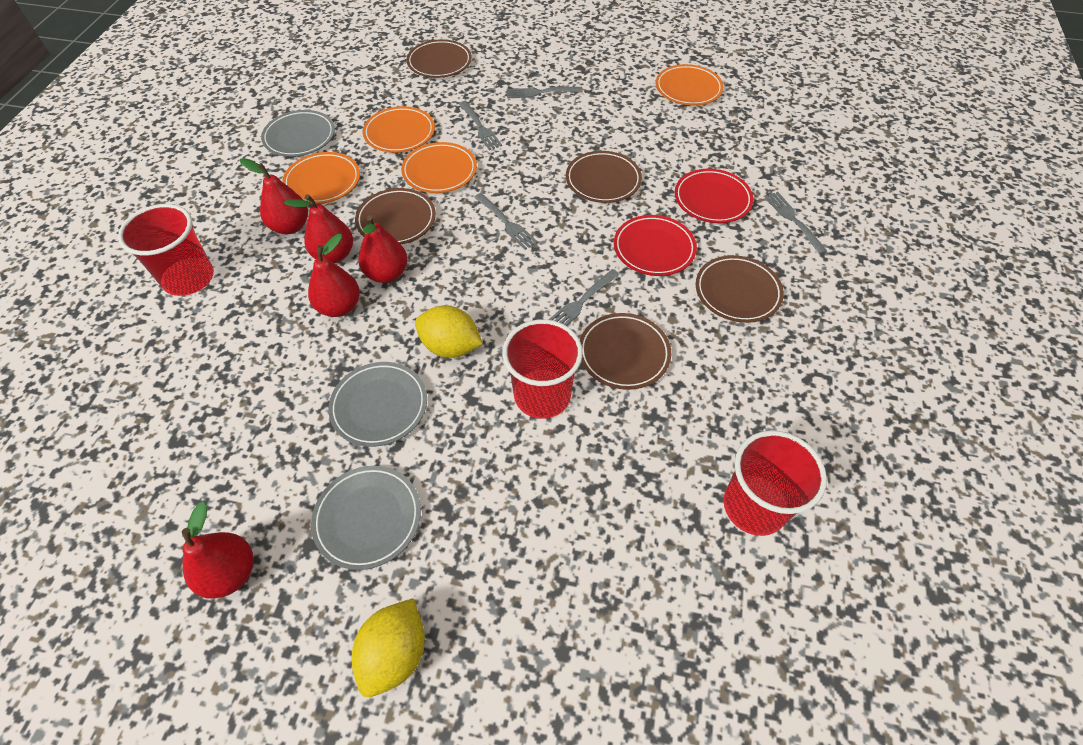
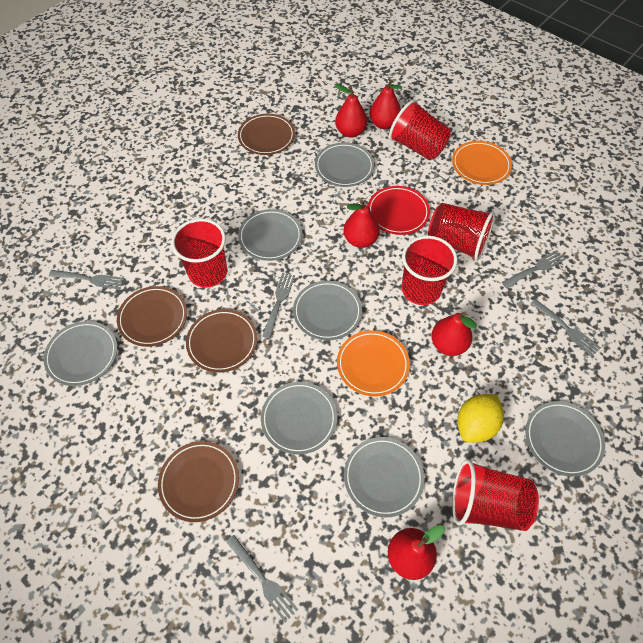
brown plate: 5 -> 4
grey plate: 3 -> 7
orange plate: 4 -> 2
red cup: 3 -> 5
red plate: 2 -> 1
yellow lemon: 2 -> 1

